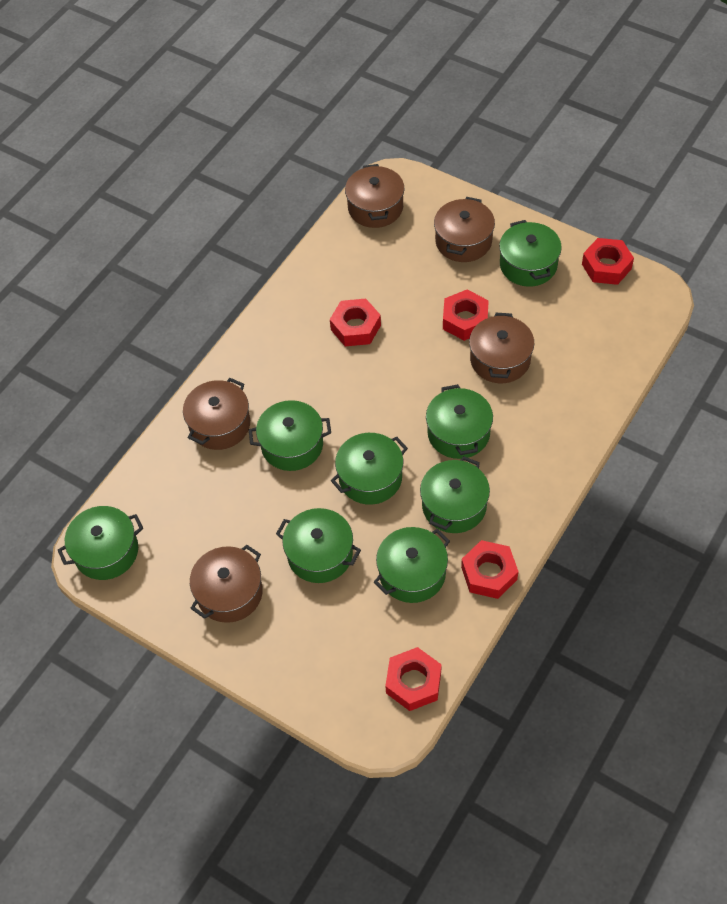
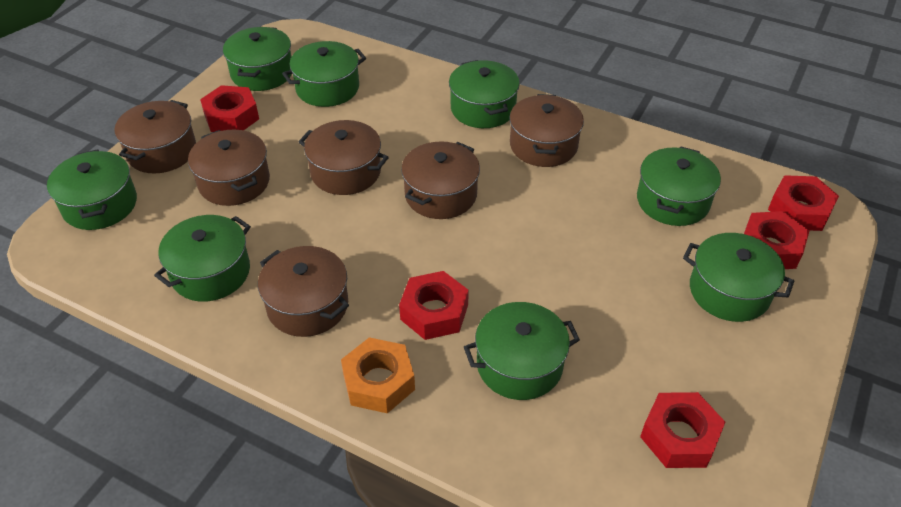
brown pot: 5 -> 6
orange nut: 0 -> 1

